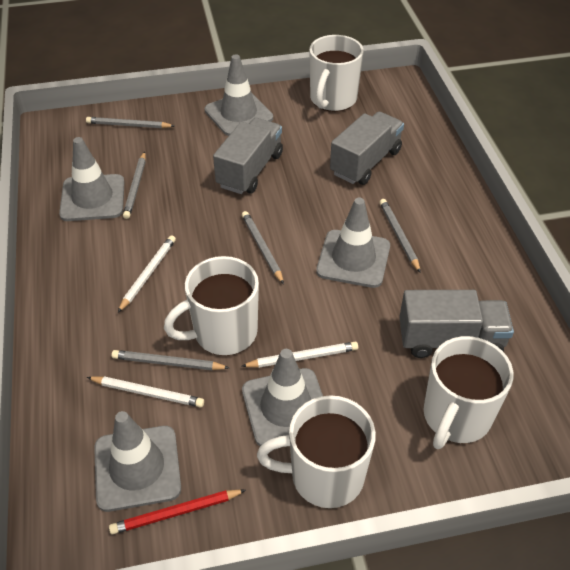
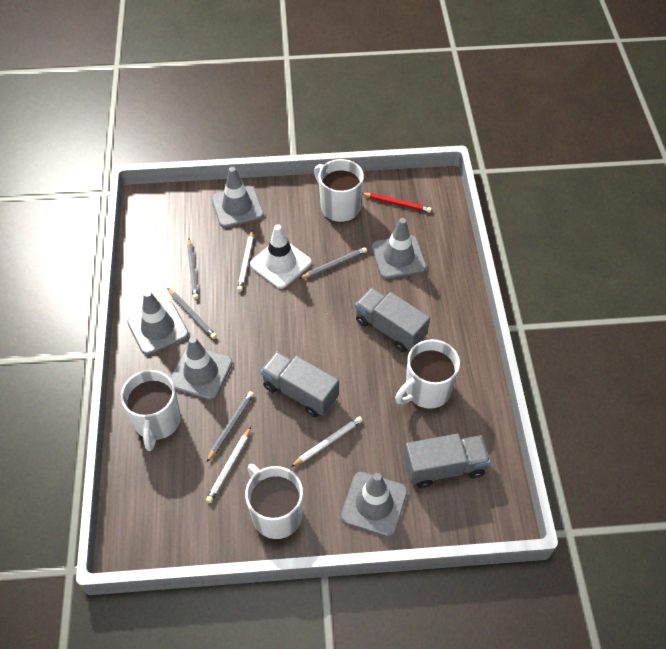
grey pencil: 5 -> 4
white traffic cone: 0 -> 1

